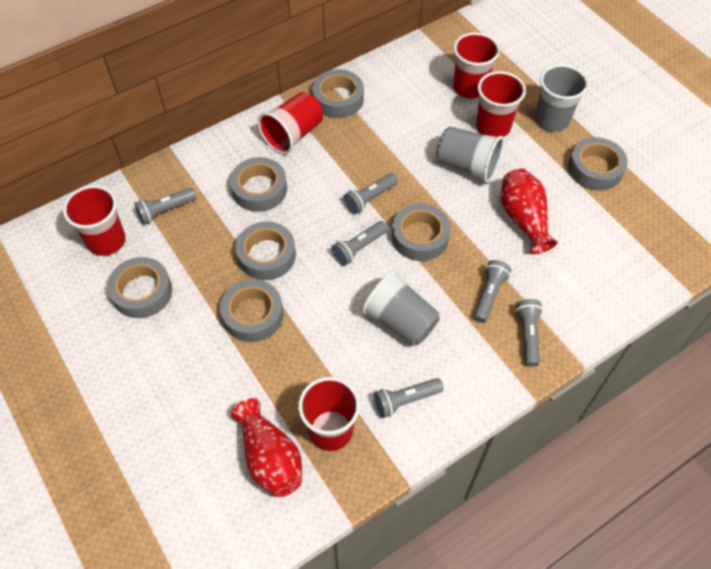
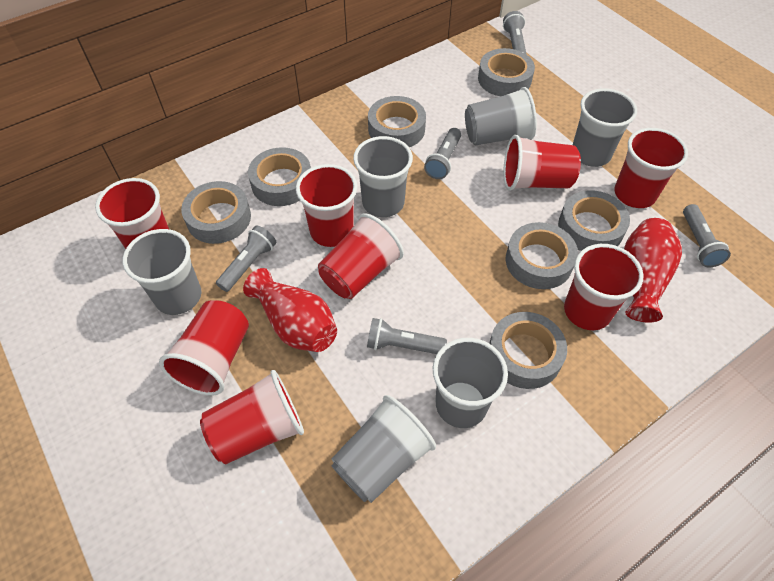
grey cup: 3 -> 6
grey flashlight: 6 -> 5
red cup: 5 -> 8

